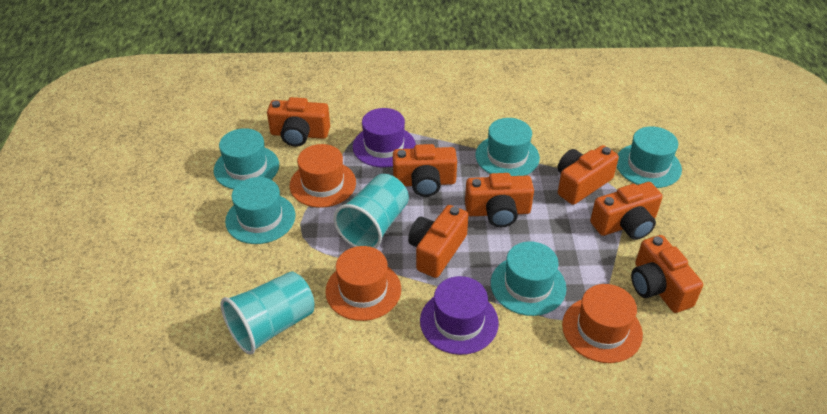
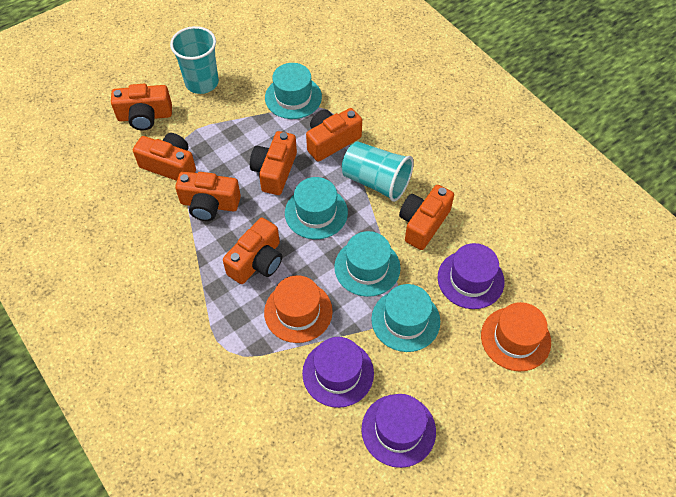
orange hat: 3 -> 2
purple hat: 2 -> 3
turquoise hat: 5 -> 4

